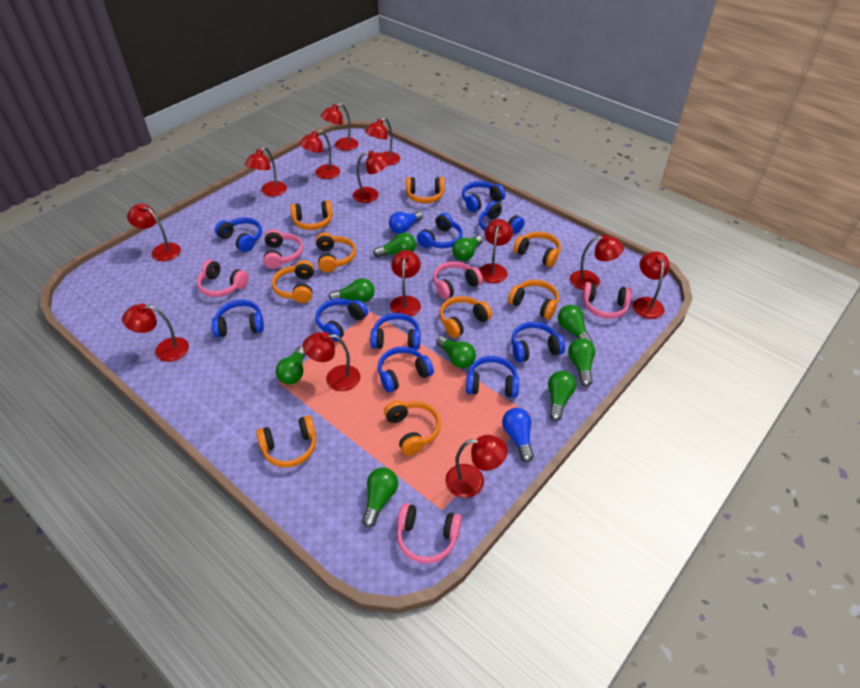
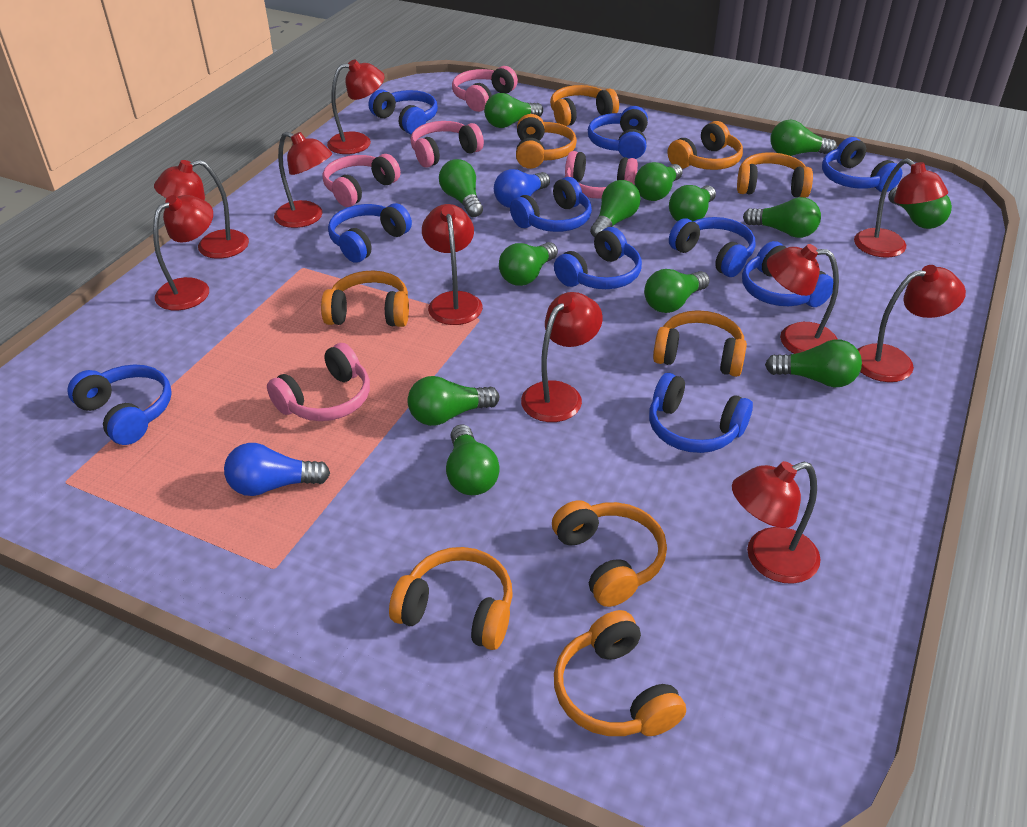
green light bulb: 9 -> 13
red lamp: 13 -> 10

